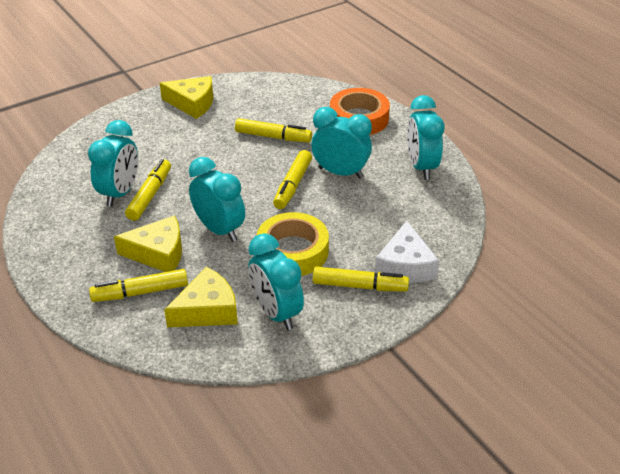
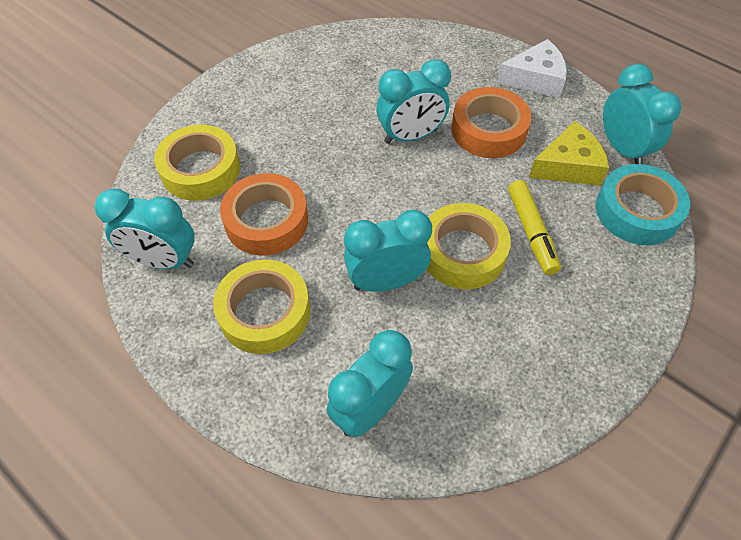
orange tape: 1 -> 2
turquoise tape: 0 -> 1
yellow cheese: 3 -> 1
yellow marker: 5 -> 1
yellow tape: 1 -> 3

